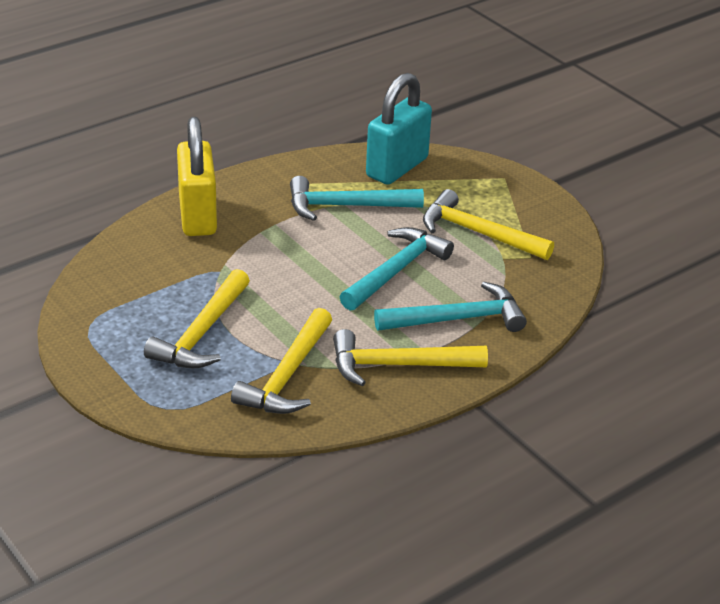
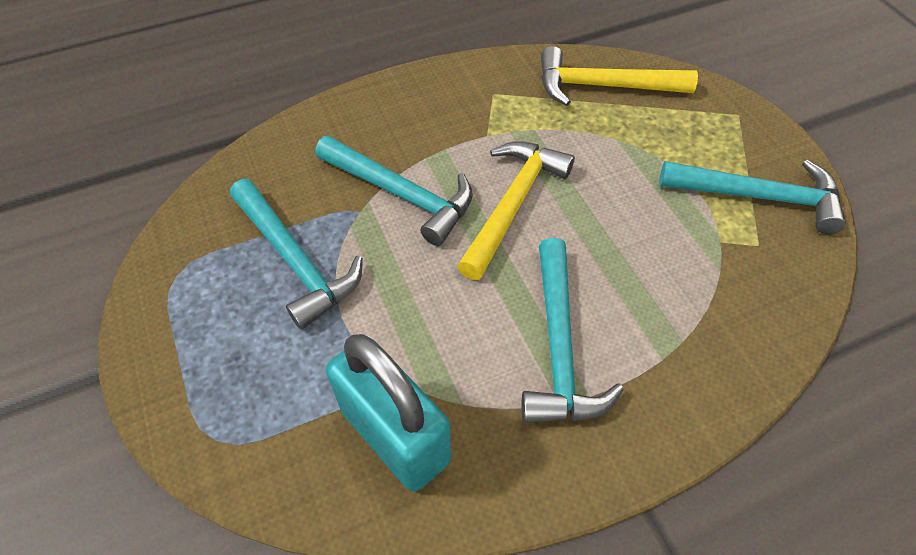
turquoise hammer: 3 -> 4
yellow hammer: 4 -> 2
yellow padlock: 1 -> 0

